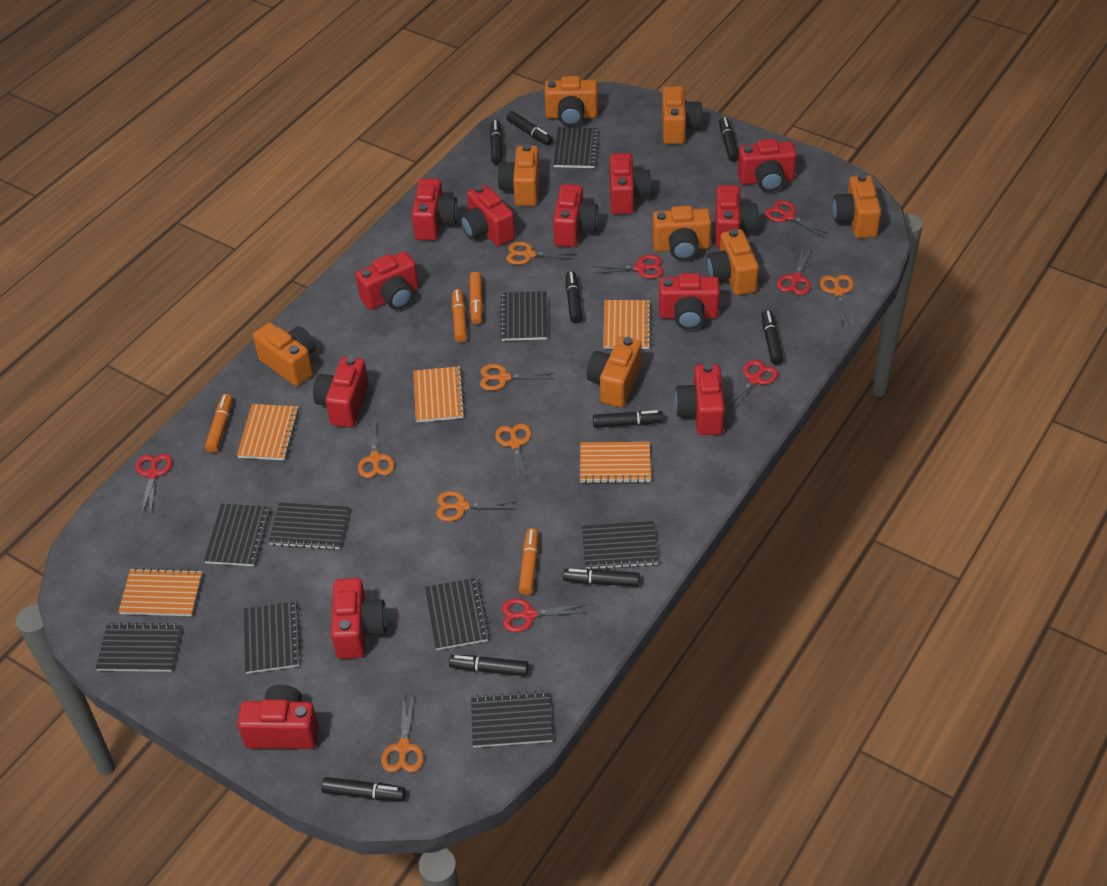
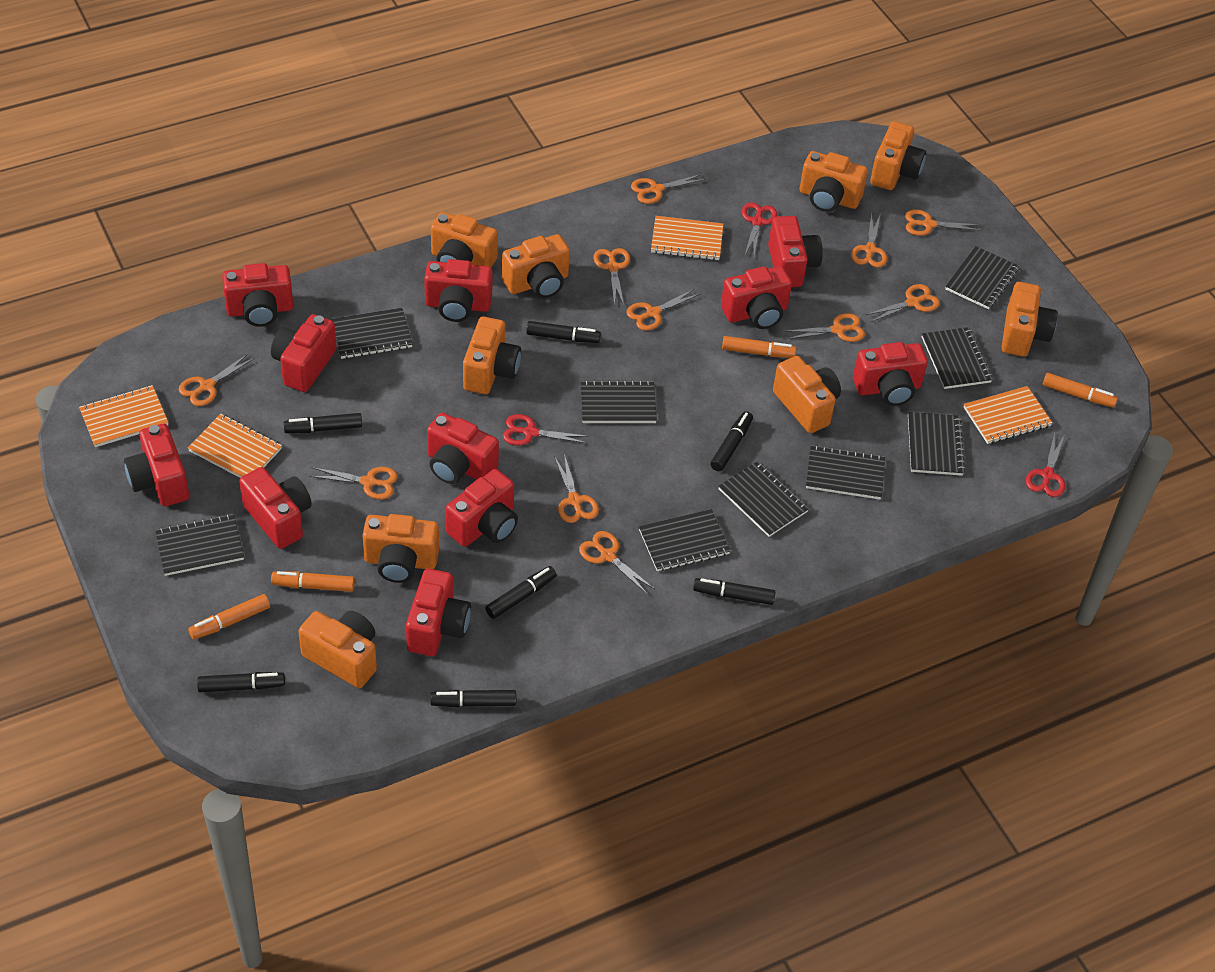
black marker: 9 -> 7
orange camera: 8 -> 9
orange notebook: 5 -> 4
orange scissors: 7 -> 11
red camera: 12 -> 11
red scissors: 6 -> 3

